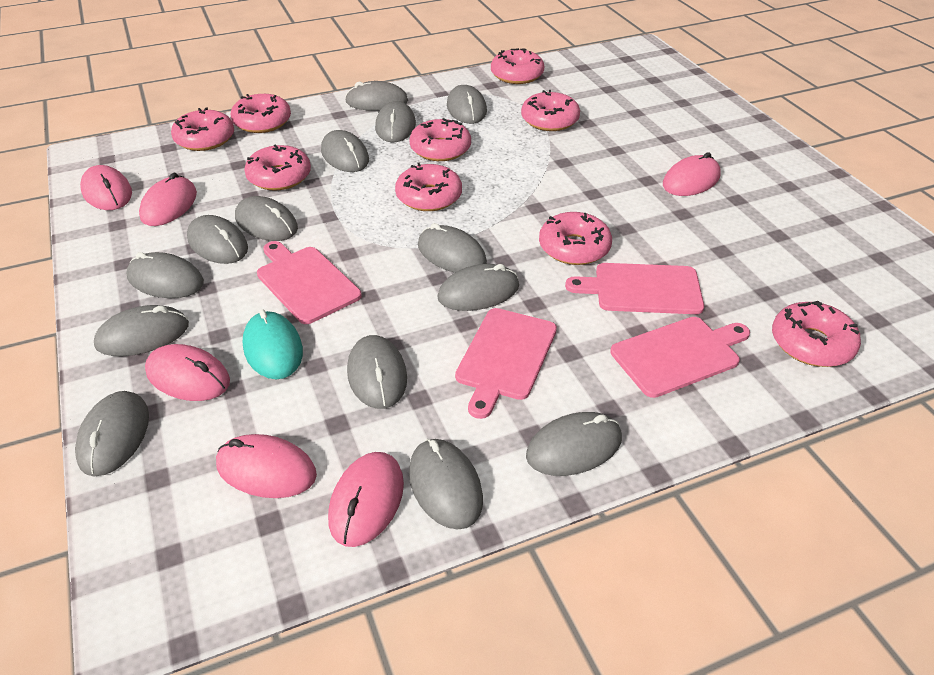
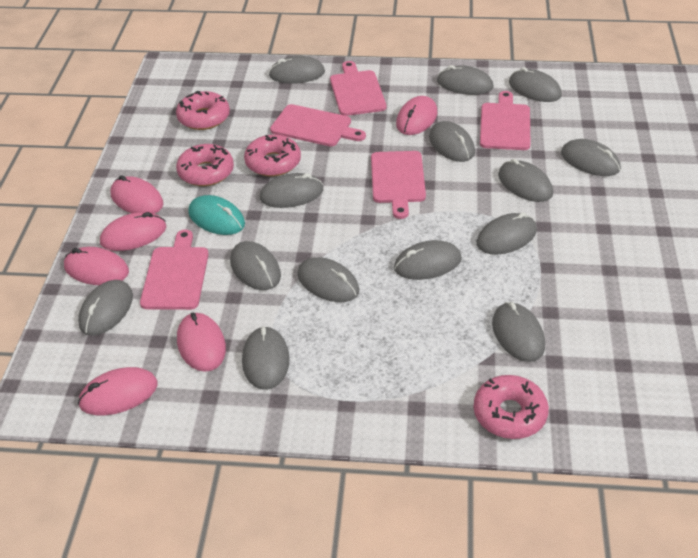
pink cutting board: 4 -> 5
pink donut: 9 -> 4

